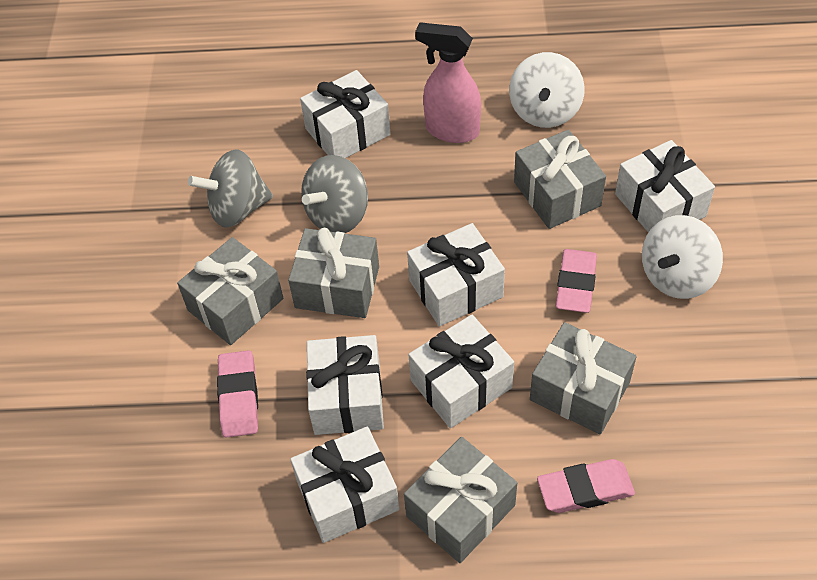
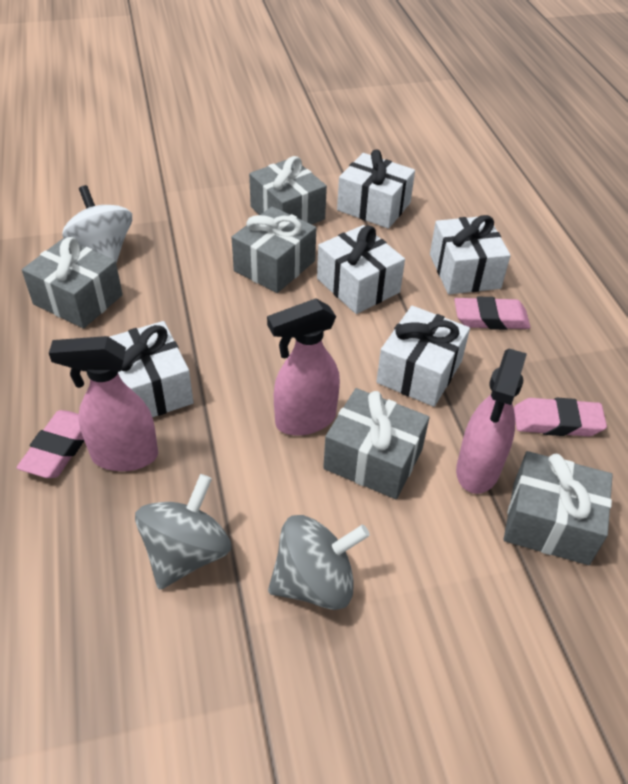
pink spray bottle: 1 -> 3
white gift: 6 -> 5
white spinning top: 2 -> 1

